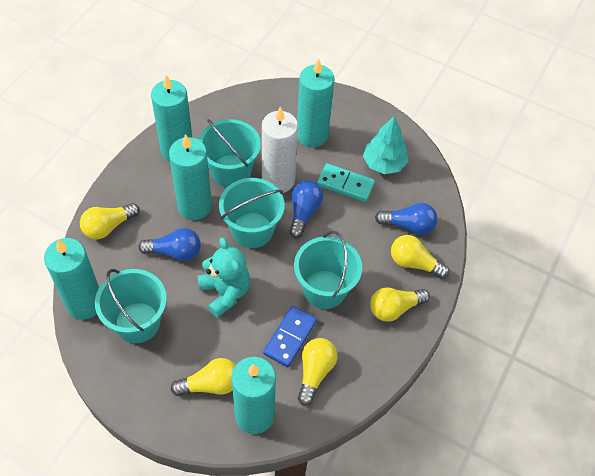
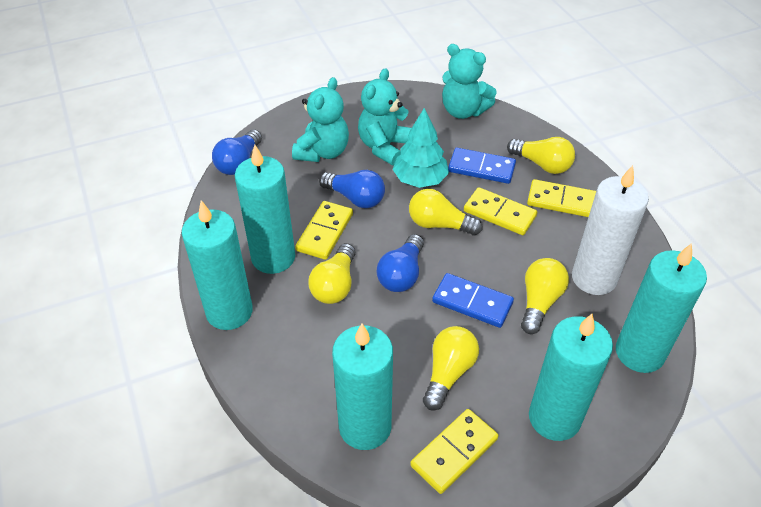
blue domino: 1 -> 2
turquoise bucket: 4 -> 0
turquoise domino: 1 -> 0
turquoise teddy bear: 1 -> 3
yellow domino: 0 -> 4

